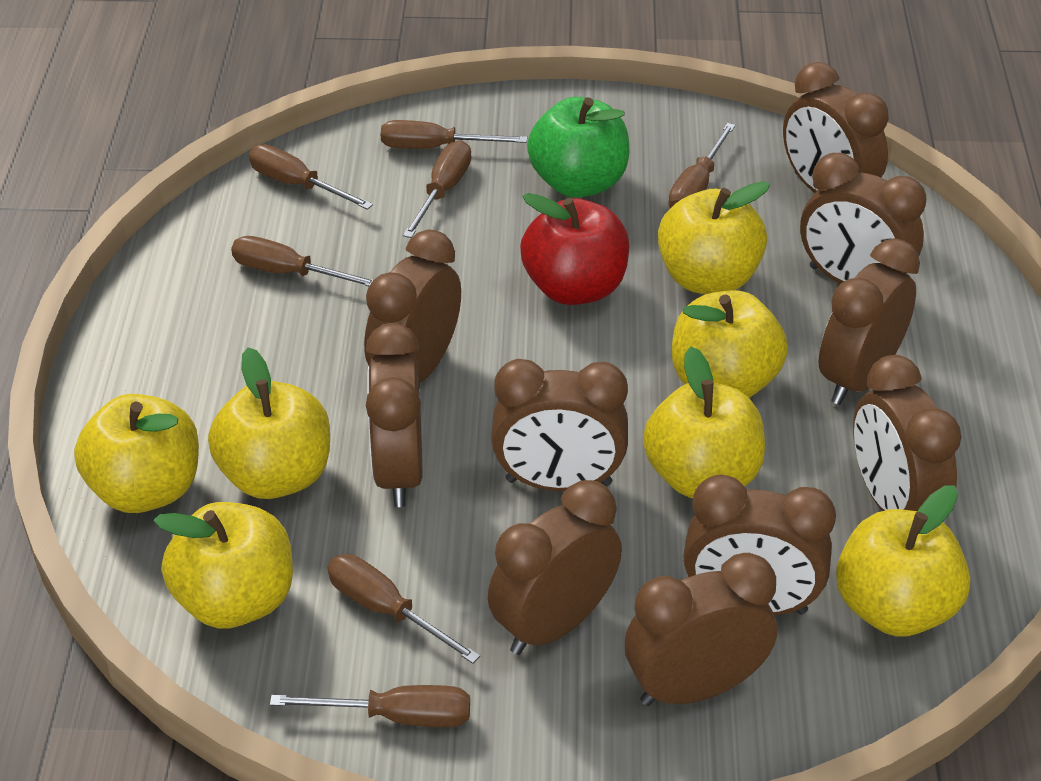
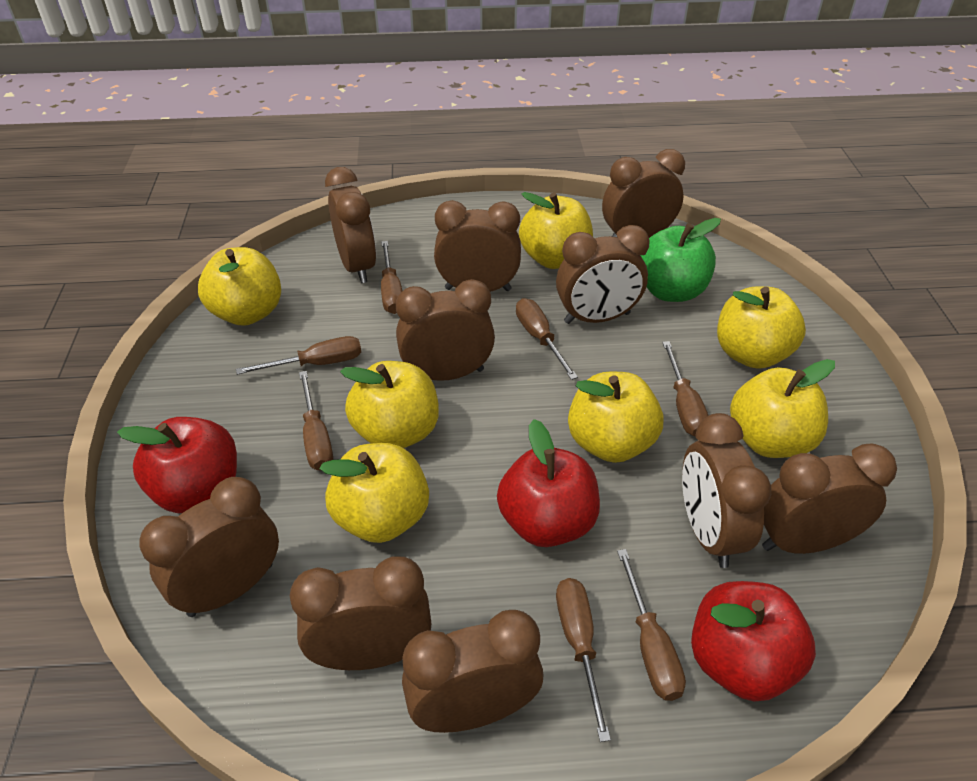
red apple: 1 -> 3

